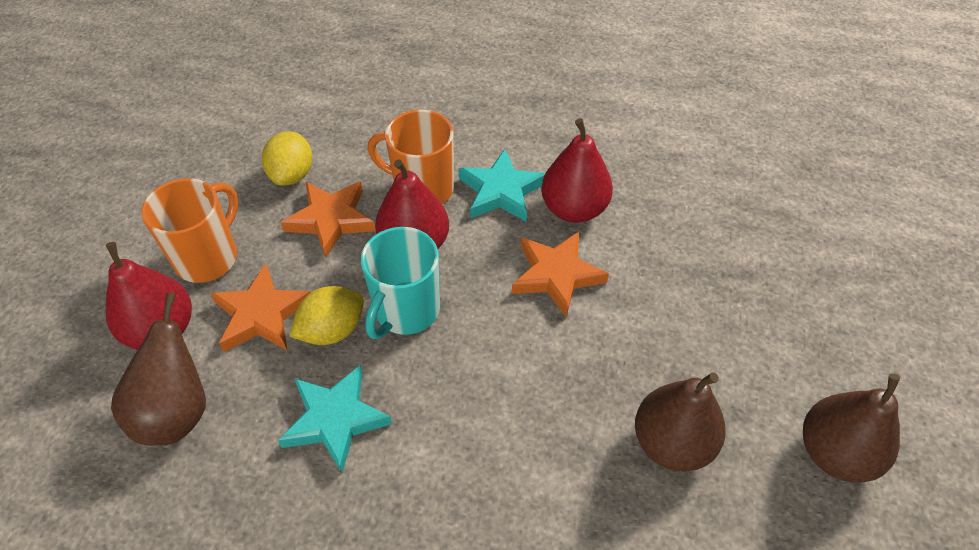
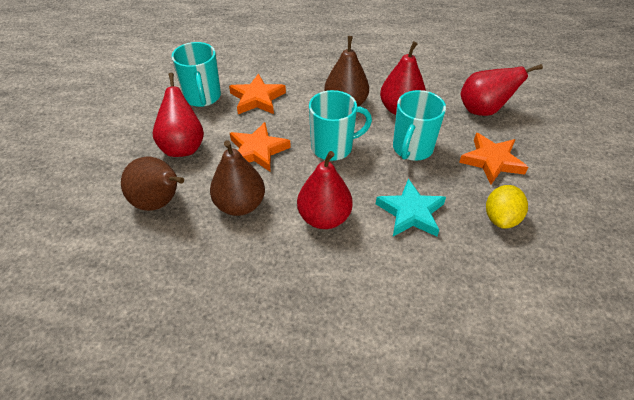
orange mug: 2 -> 0
red pear: 3 -> 4
turquoise mug: 1 -> 3
turquoise star: 2 -> 1
yellow lemon: 2 -> 1

